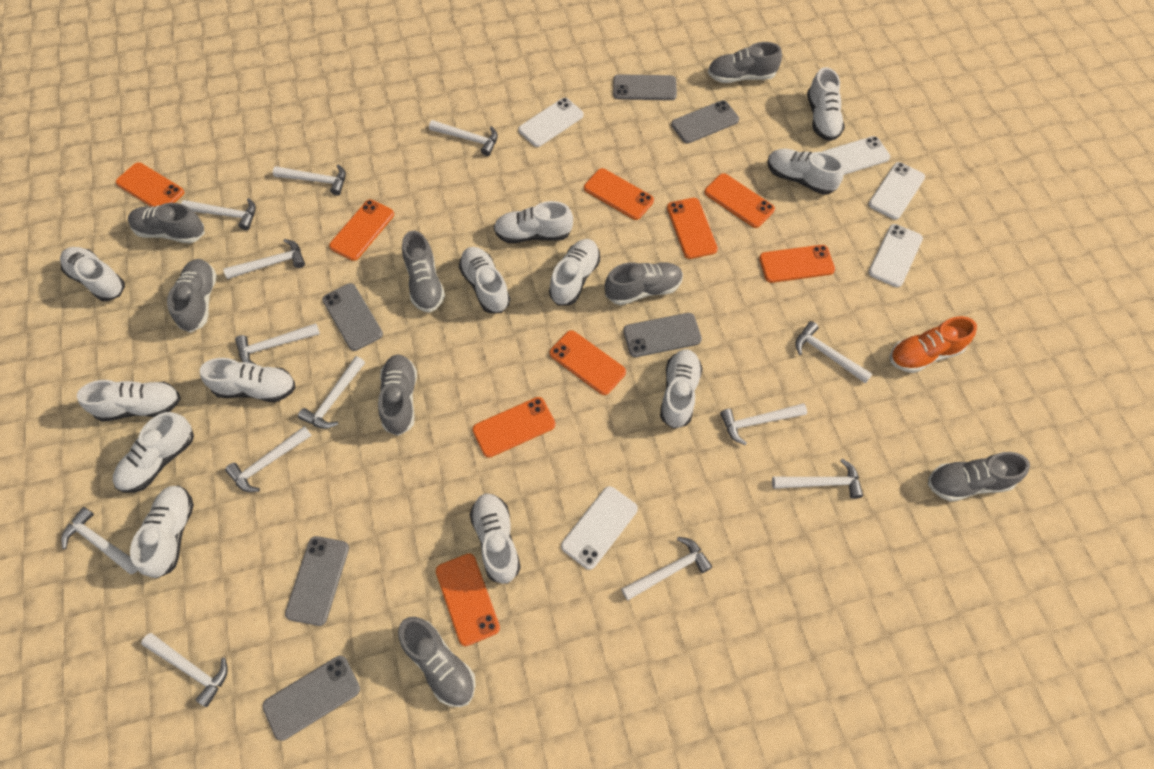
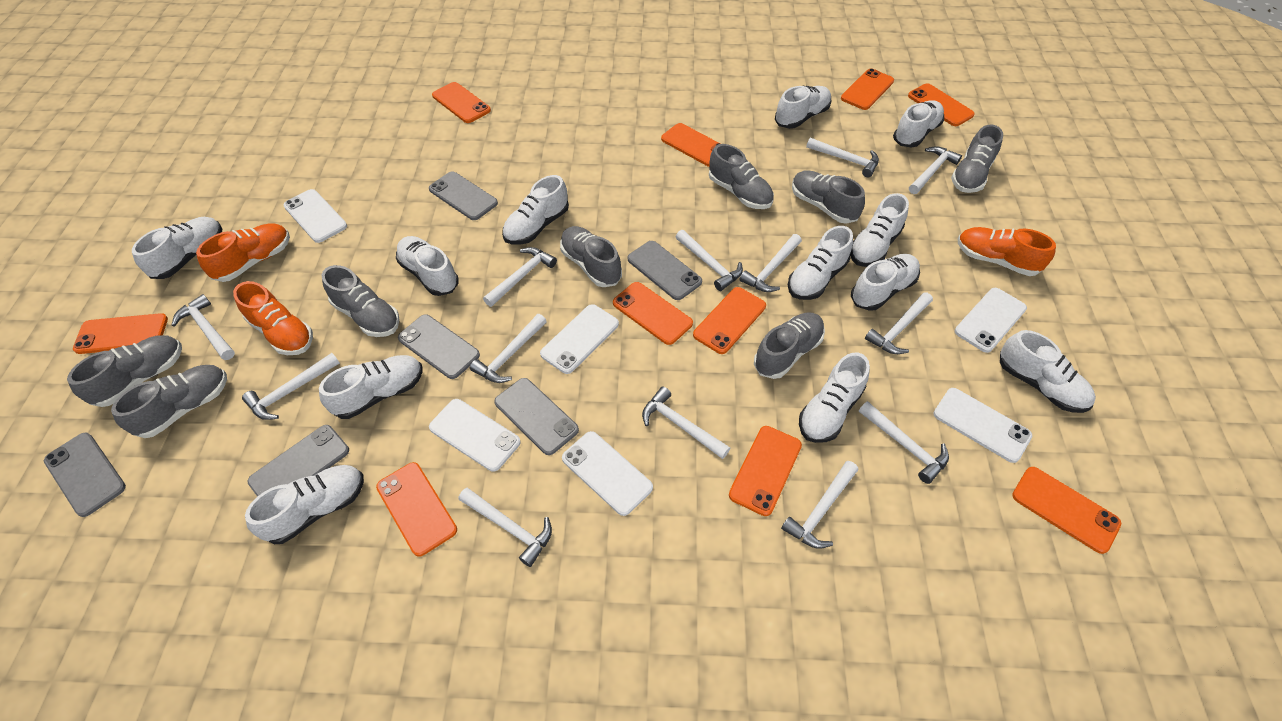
orange phone: 9 -> 10
orange shoe: 1 -> 3
white phone: 5 -> 6

